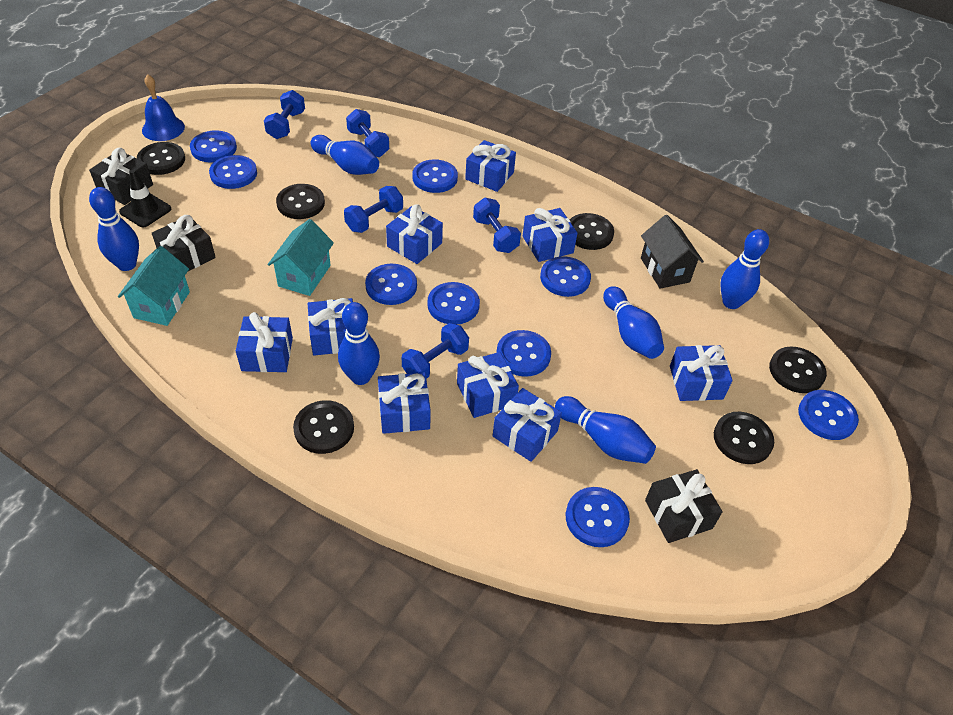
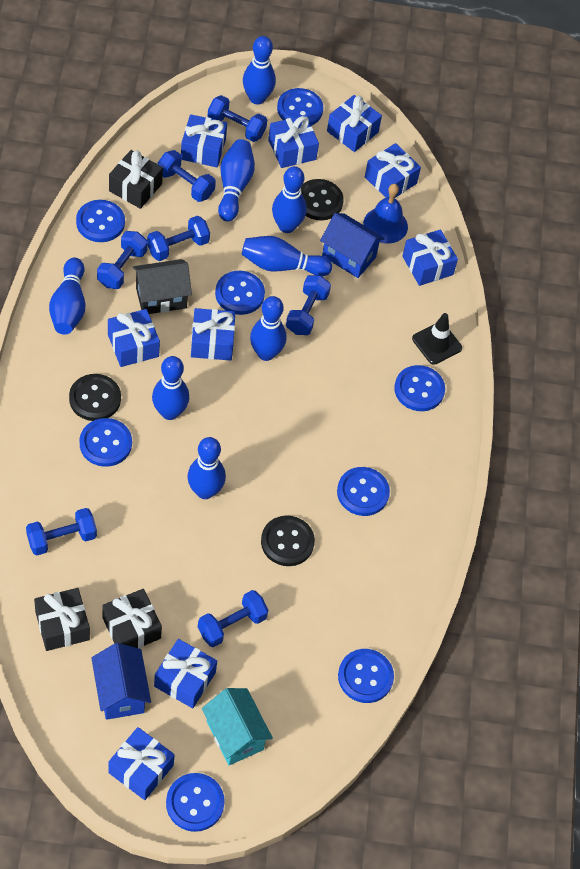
black button: 6 -> 3
blue bowling pin: 6 -> 8
blue button: 9 -> 8
blue dumbbell: 5 -> 7
blue house: 0 -> 2
turquoise house: 2 -> 1

